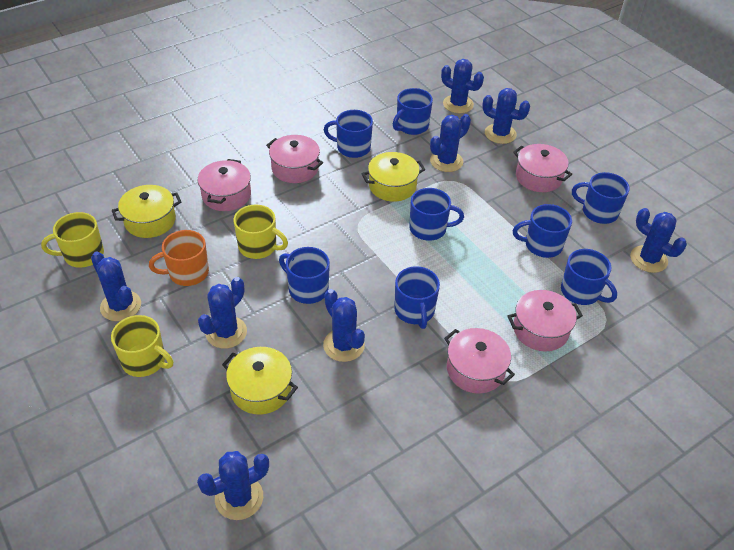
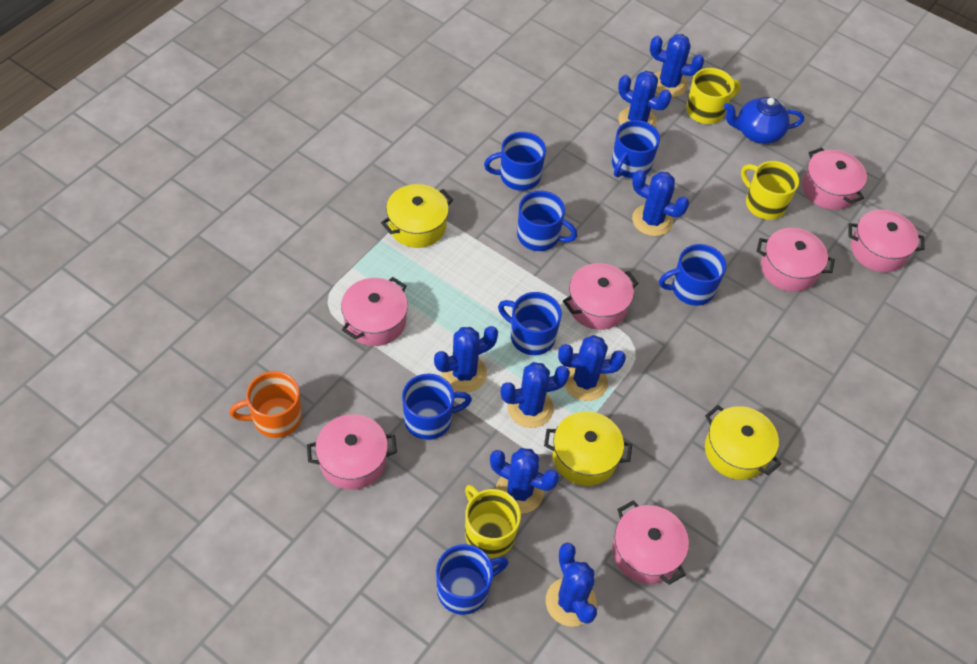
blue mug: 8 -> 7
blue teapot: 0 -> 1
pink pot: 5 -> 7

